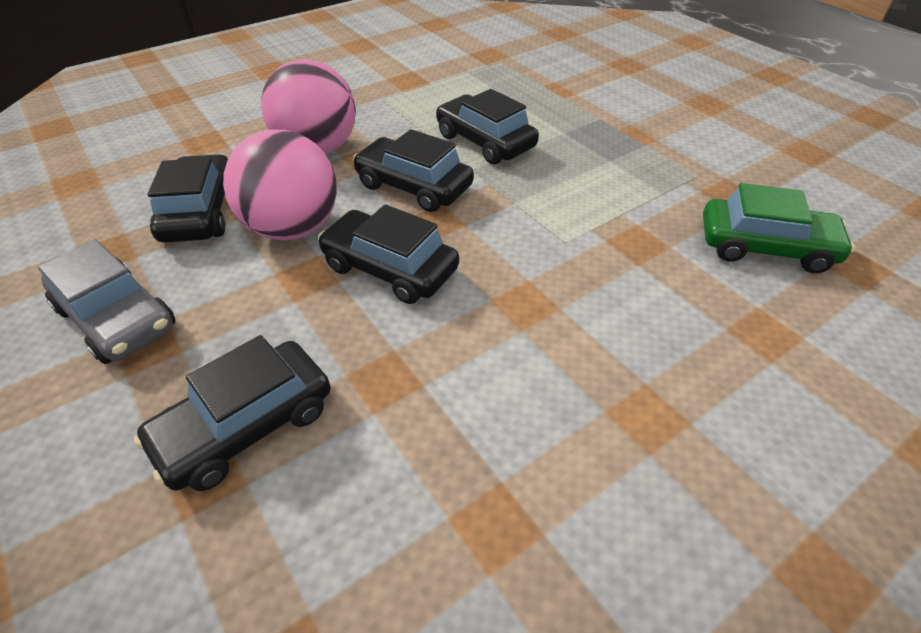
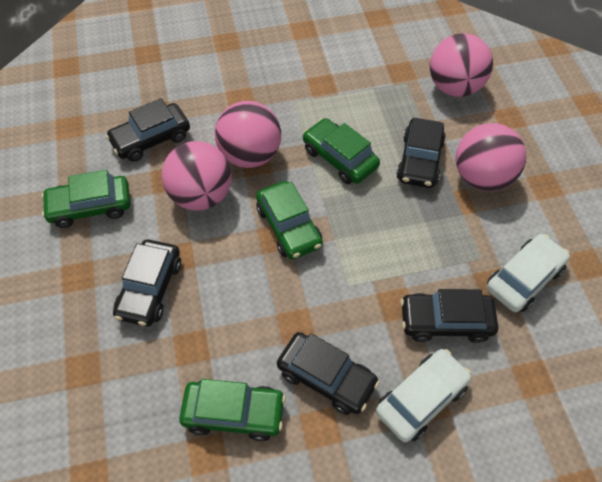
green car: 1 -> 4
grey car: 1 -> 0
pink ball: 2 -> 4
white car: 0 -> 2

